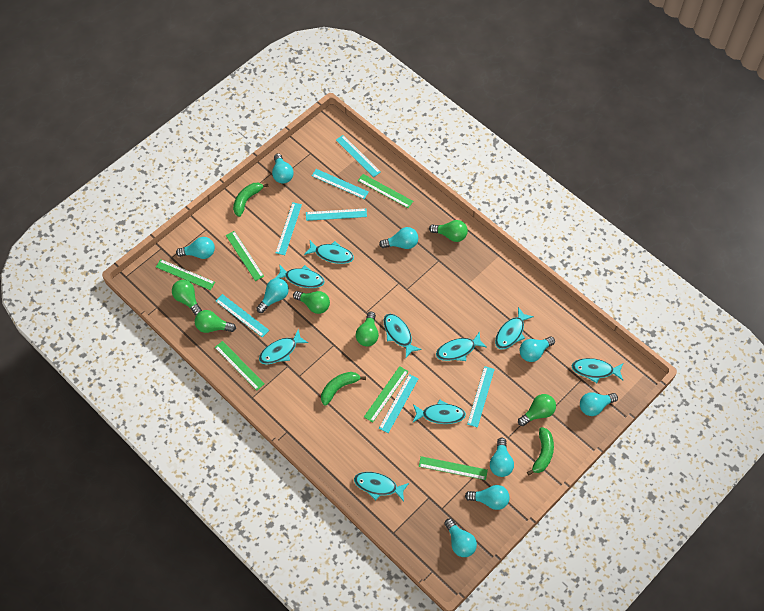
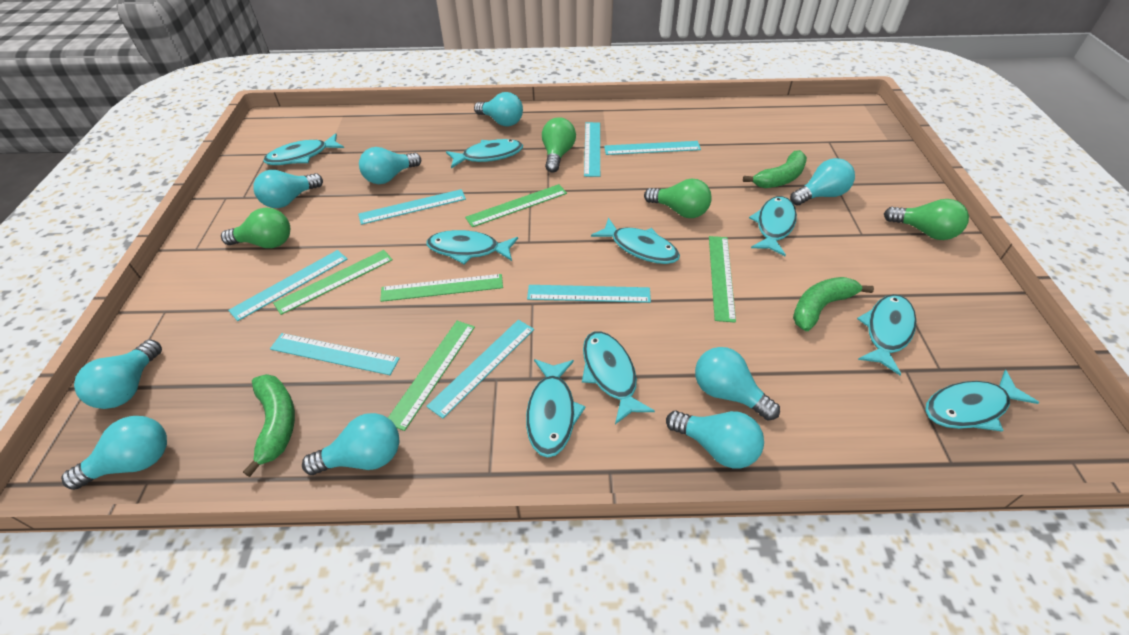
green light bulb: 6 -> 4
green ruler: 6 -> 5

